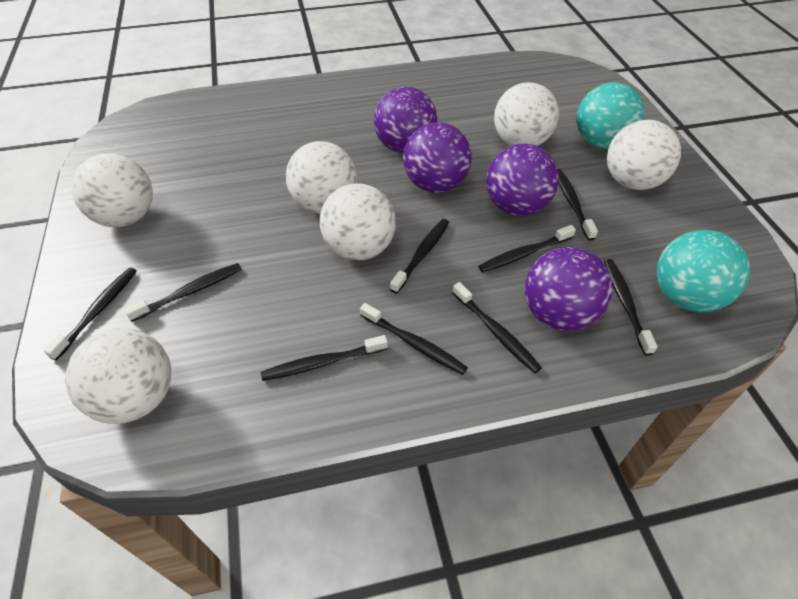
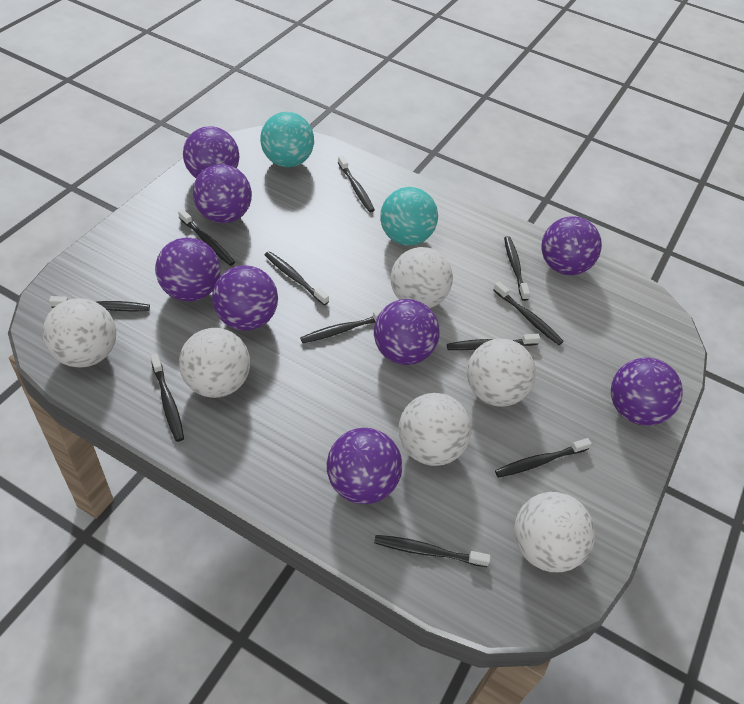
black toothbrush: 9 -> 11
purple ball: 4 -> 8

